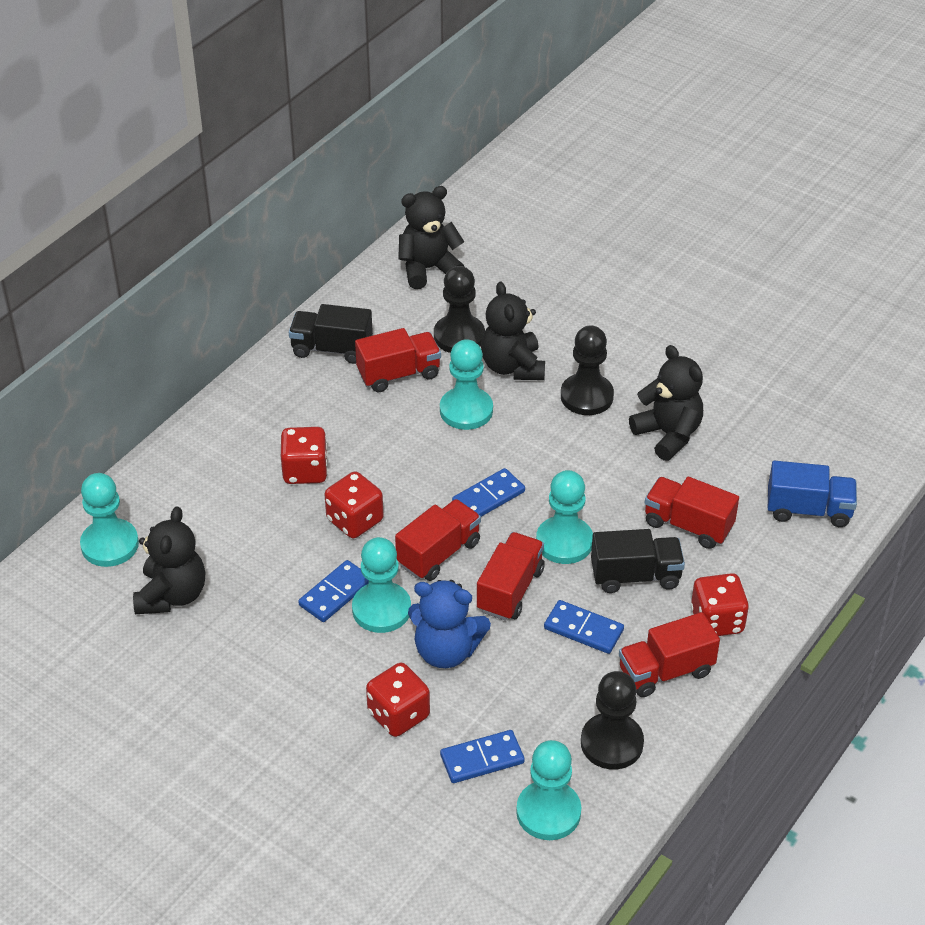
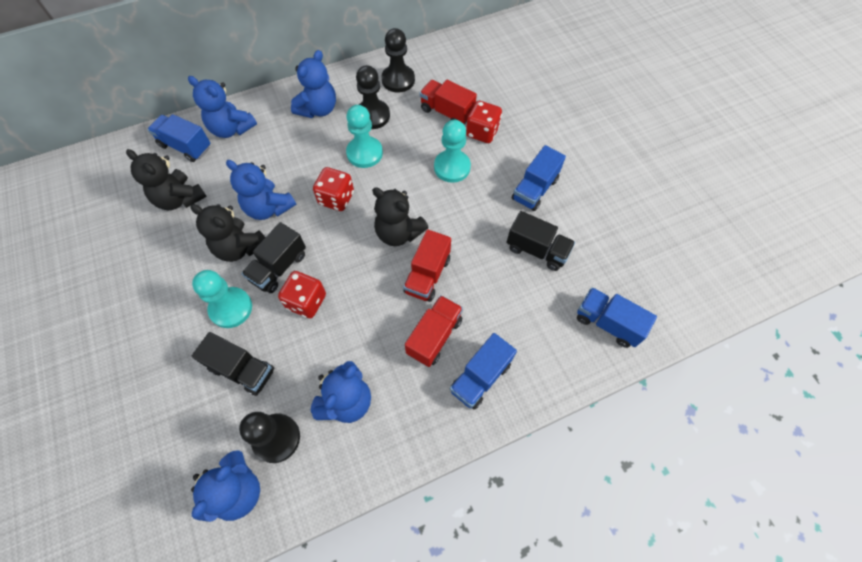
black teddy bear: 4 -> 3
black truck: 2 -> 3
blue domino: 4 -> 0
blue teddy bear: 1 -> 5
blue truck: 1 -> 4
red dice: 4 -> 3
red truck: 5 -> 3
turquoise pawn: 5 -> 3

